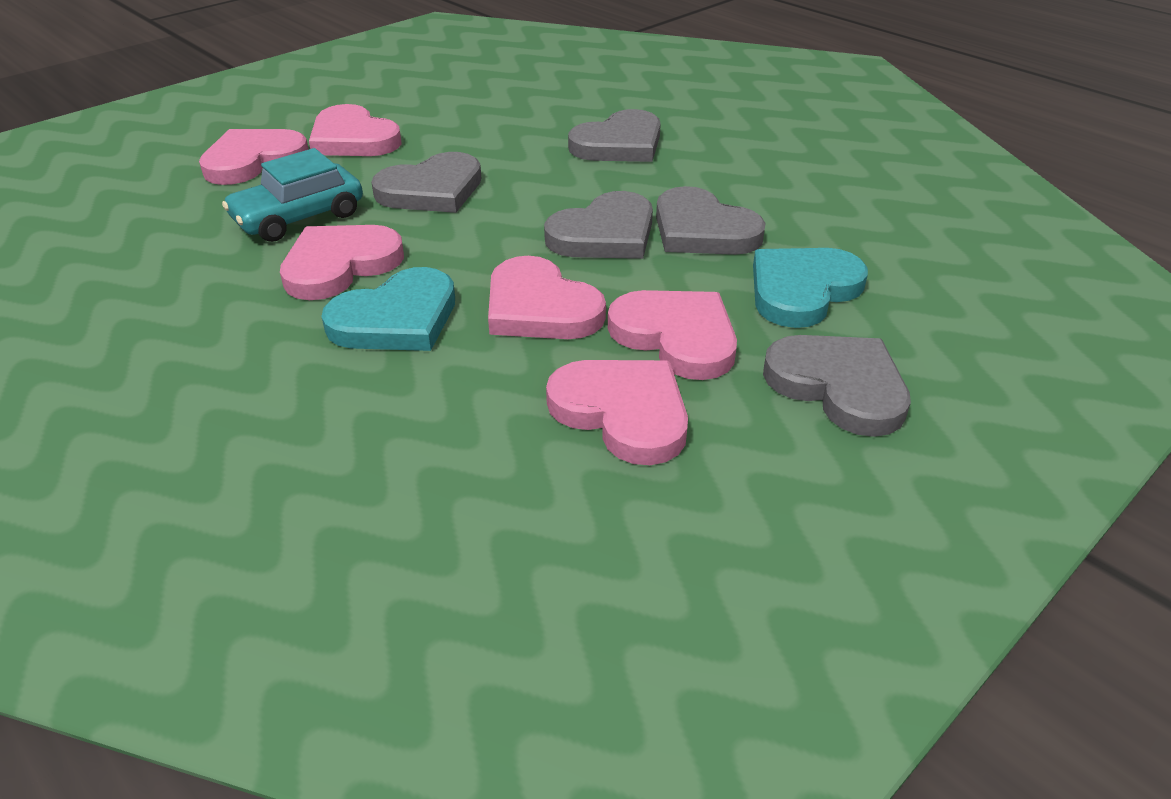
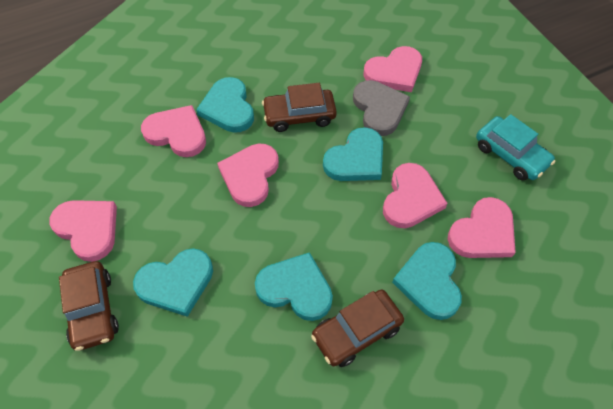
brown car: 0 -> 3
grey heart: 5 -> 1
turquoise heart: 2 -> 5

